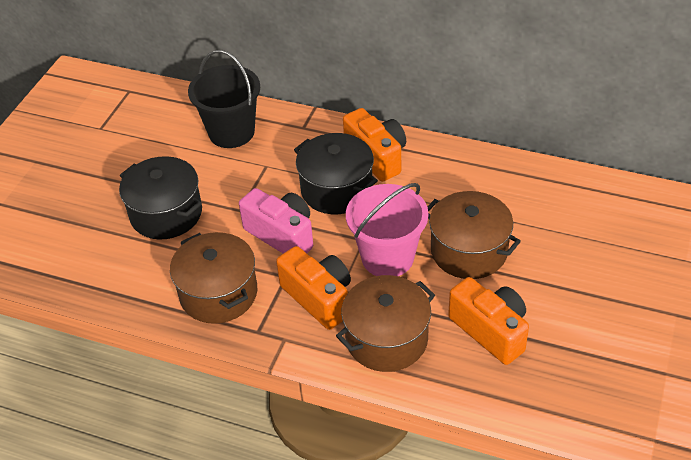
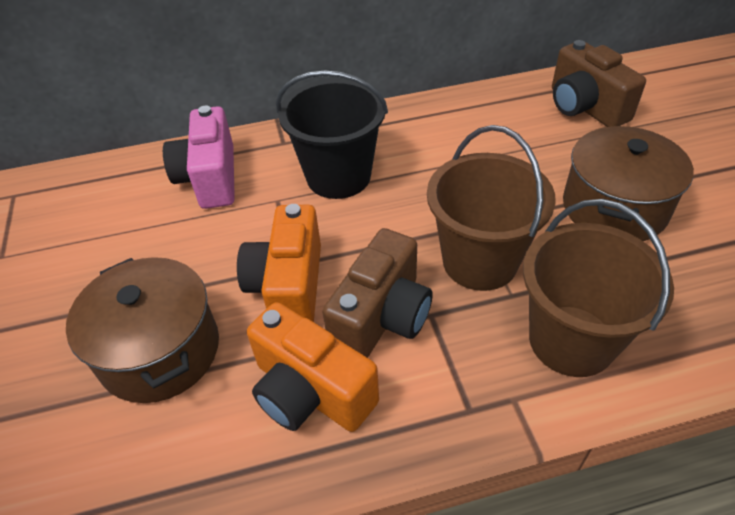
black pot: 2 -> 0
brown bucket: 0 -> 2
brown camera: 0 -> 2
brown pot: 3 -> 2
orange camera: 3 -> 2
pink bucket: 1 -> 0

